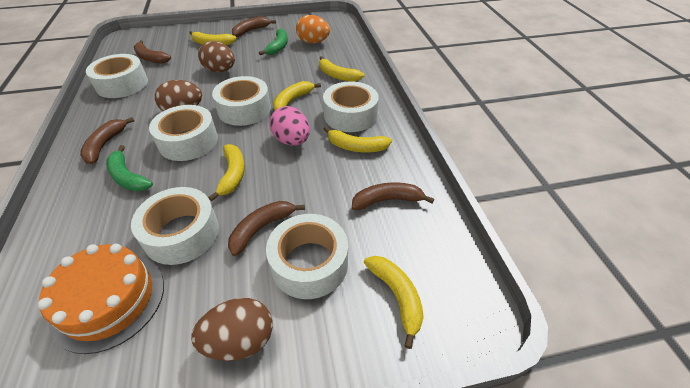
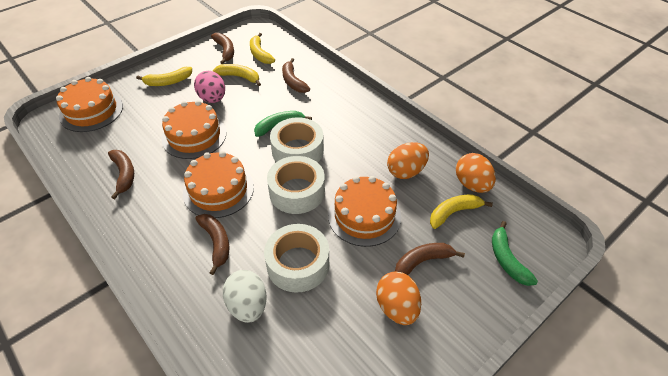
brown egg: 3 -> 0
orange cake: 1 -> 4
orange egg: 1 -> 3
white egg: 0 -> 1
white tape: 6 -> 3
yellow banana: 6 -> 4

